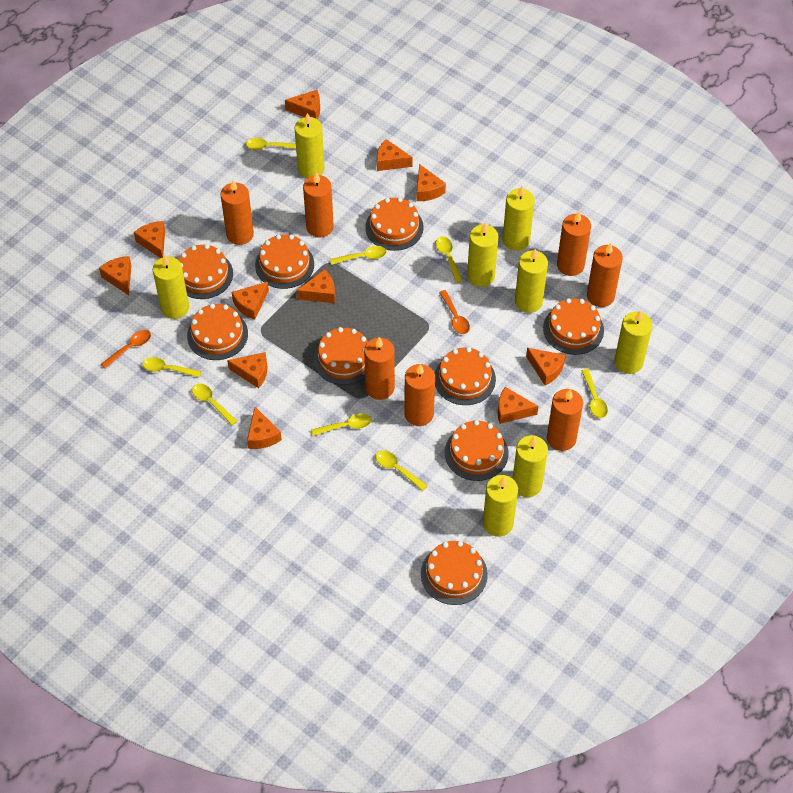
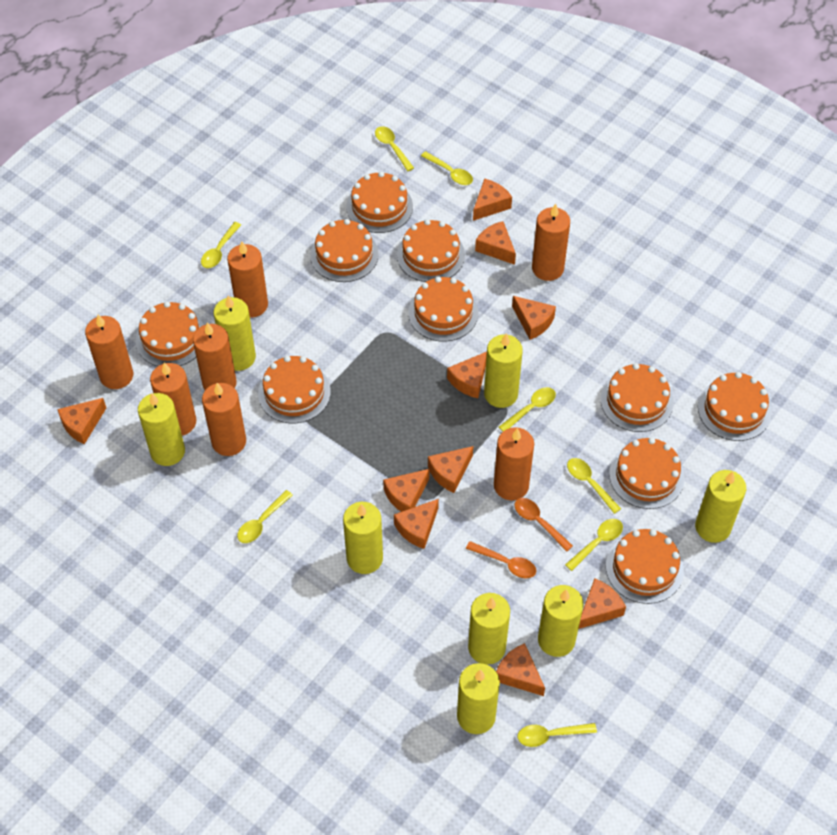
orange cake: 9 -> 10
orange cheese: 11 -> 10

